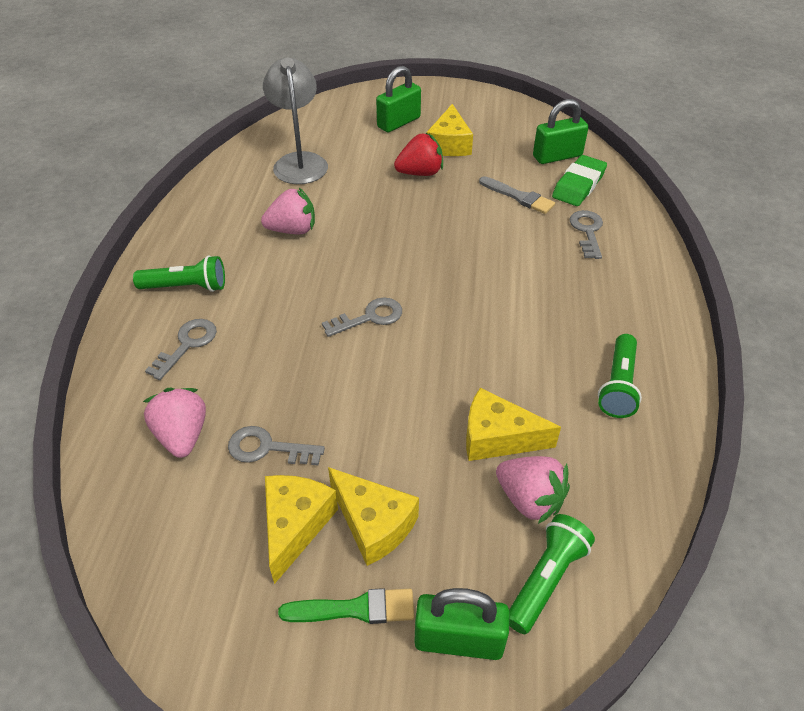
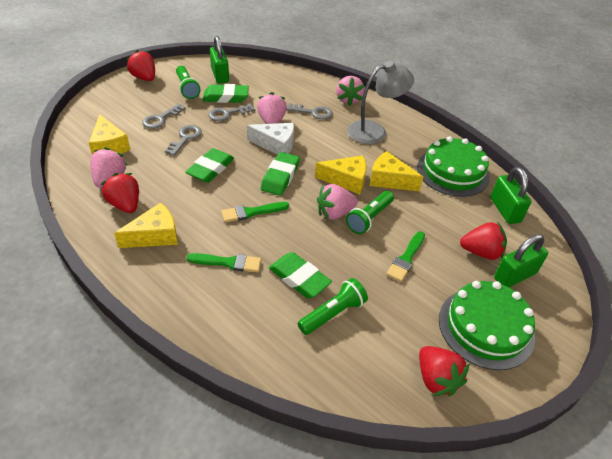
green brush: 1 -> 3
green cake: 0 -> 2
green eraser: 1 -> 4
grey brush: 1 -> 0
pink strawberry: 3 -> 4
red strawberry: 1 -> 4
white cheese: 0 -> 1

